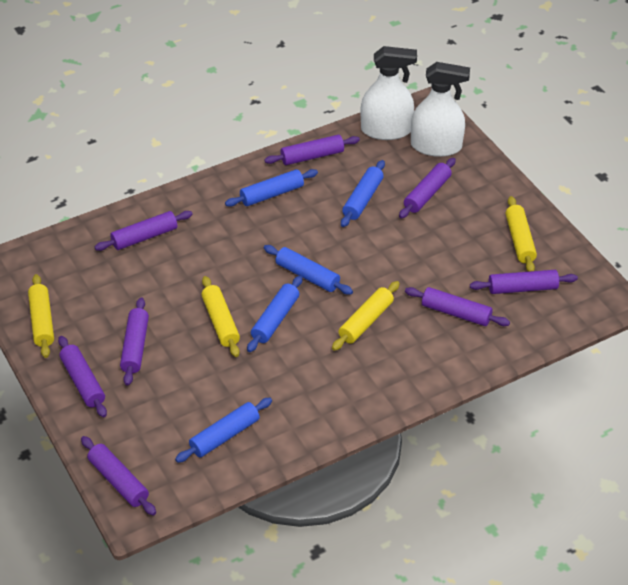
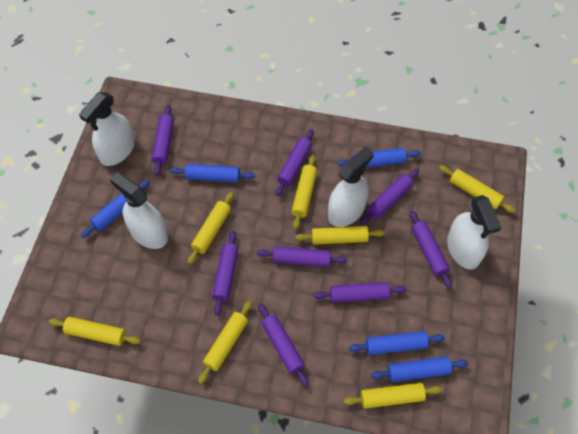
white spray bottle: 2 -> 4
yellow rolling pin: 4 -> 7

